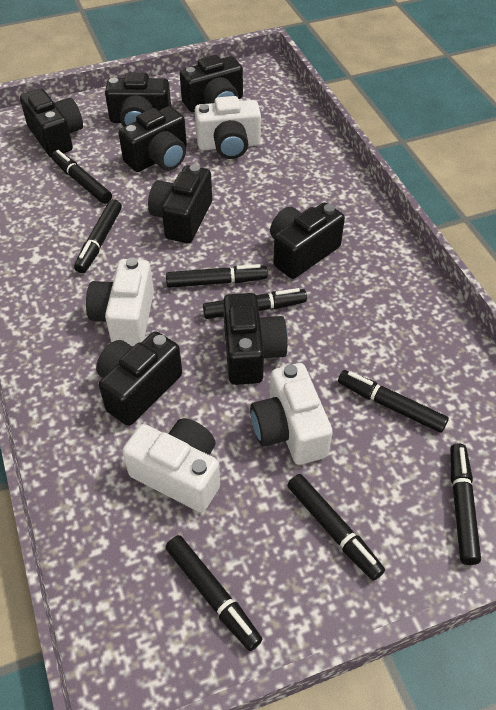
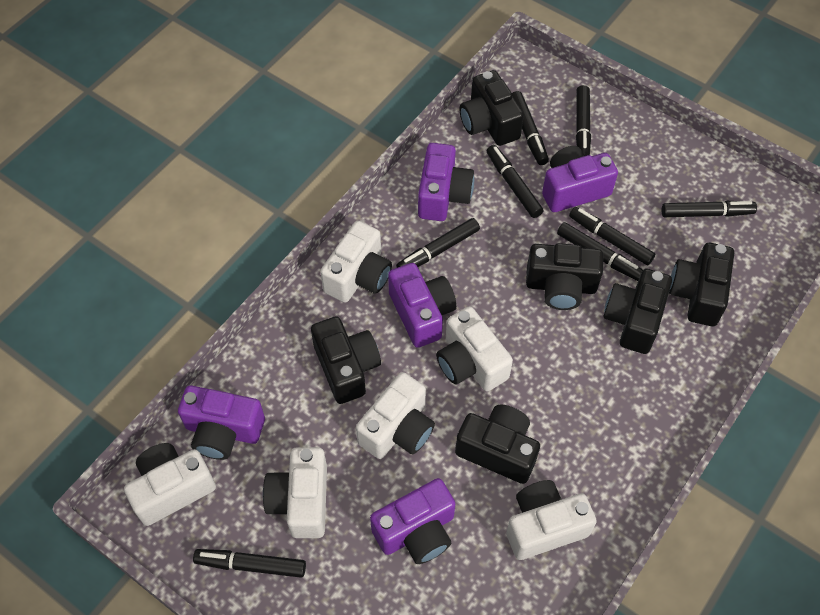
black camera: 8 -> 6
purple camera: 0 -> 5
white camera: 4 -> 6

